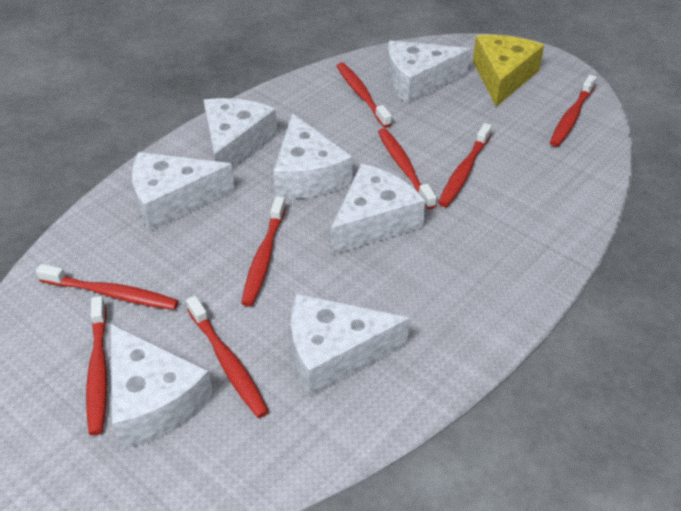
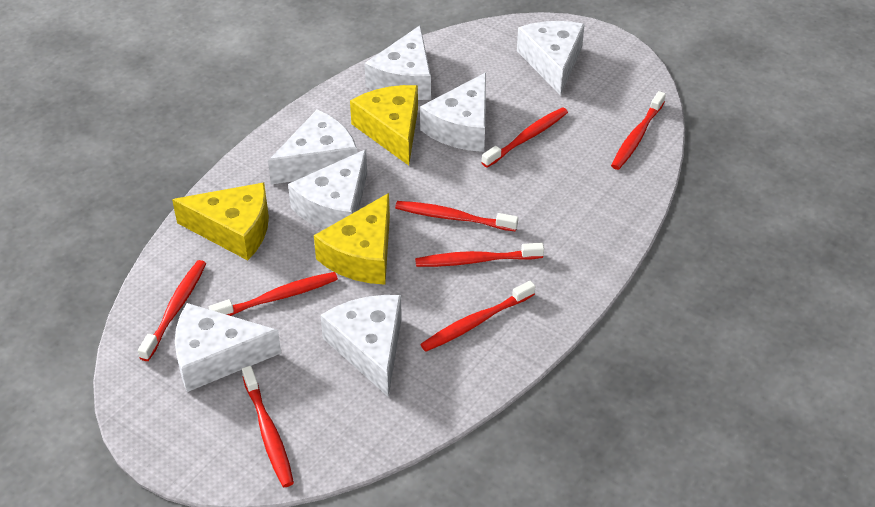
yellow cheese: 1 -> 3

